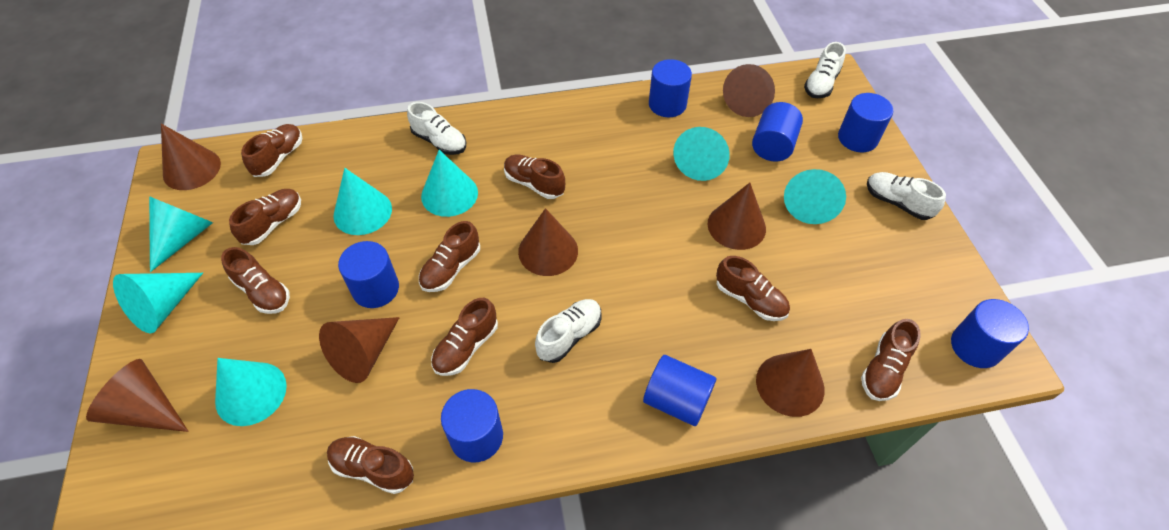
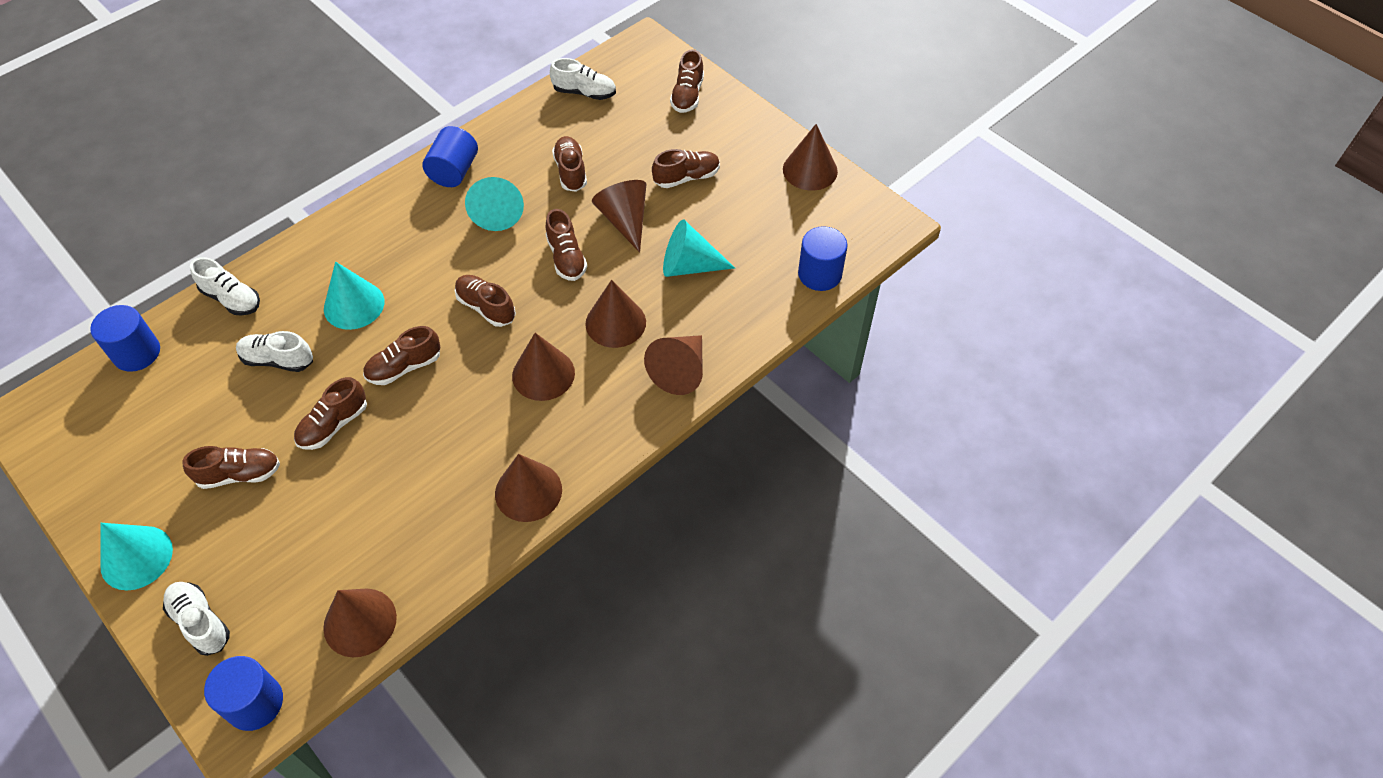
blue cylinder: 7 -> 4
brown shoe: 9 -> 8
turquoise cone: 7 -> 4

